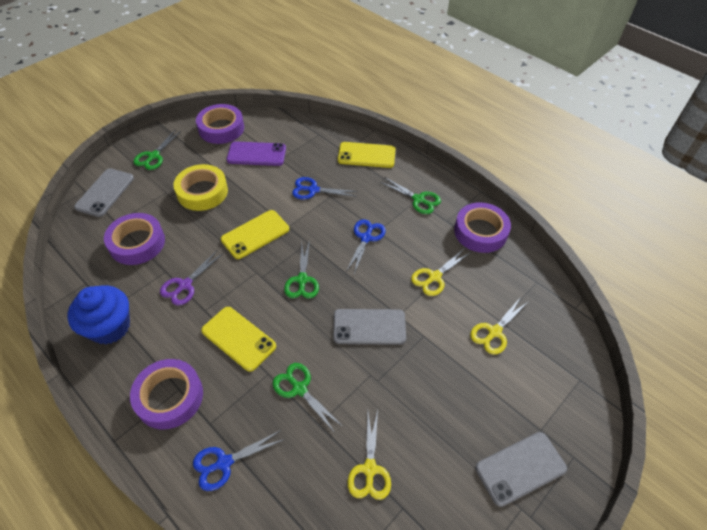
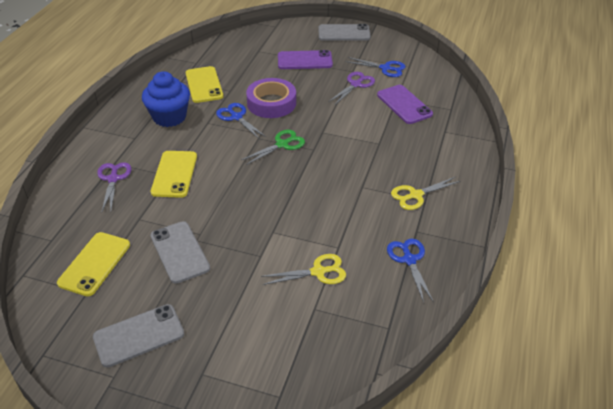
green scissors: 4 -> 1
purple phone: 1 -> 2
purple scissors: 1 -> 2
purple tape: 4 -> 1
yellow scissors: 3 -> 2
yellow tape: 1 -> 0

